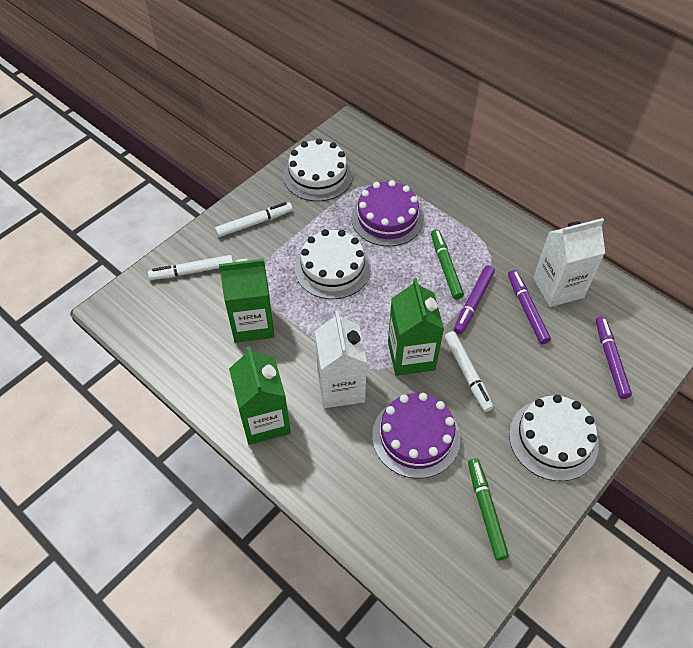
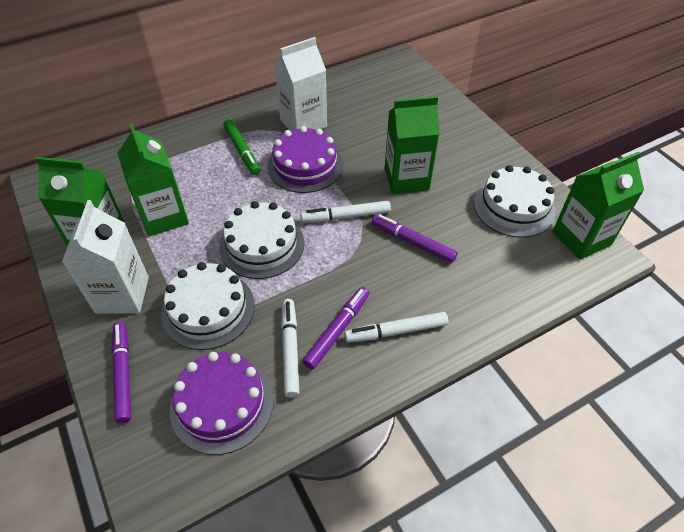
green carton: 3 -> 4
green marker: 2 -> 1

